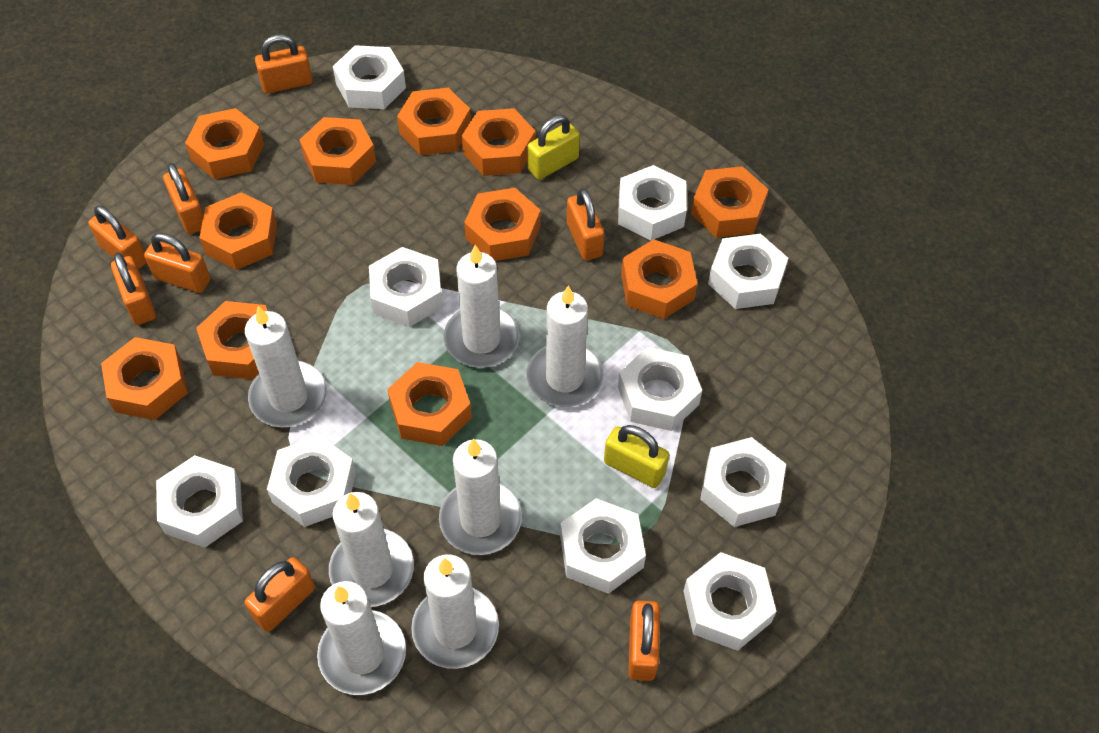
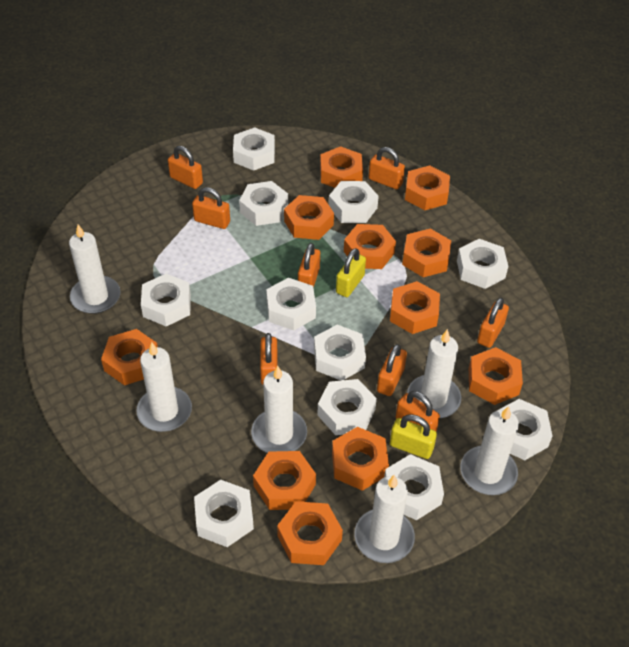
white candle: 7 -> 6
white nut: 10 -> 11

